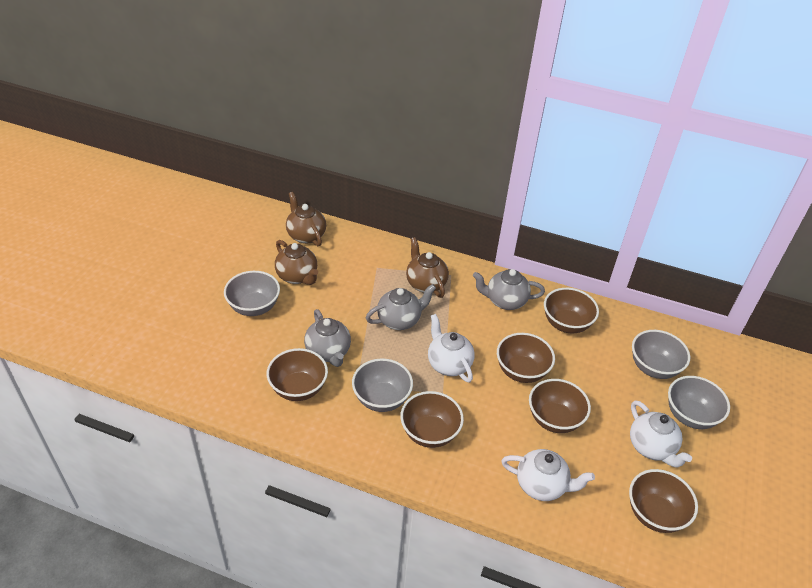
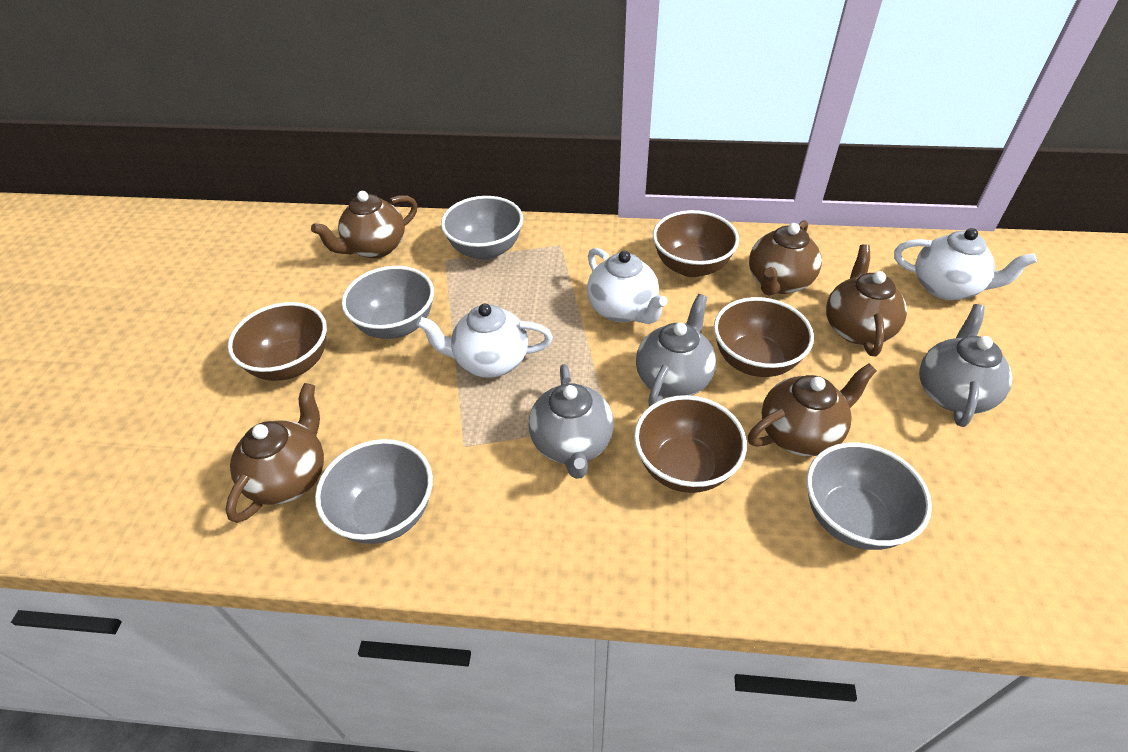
brown bowl: 6 -> 4
brown teapot: 3 -> 5

